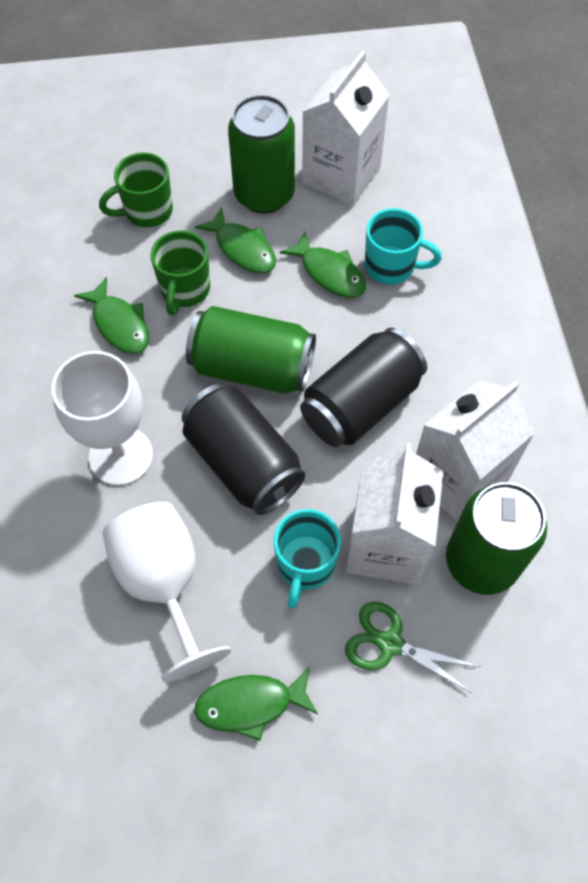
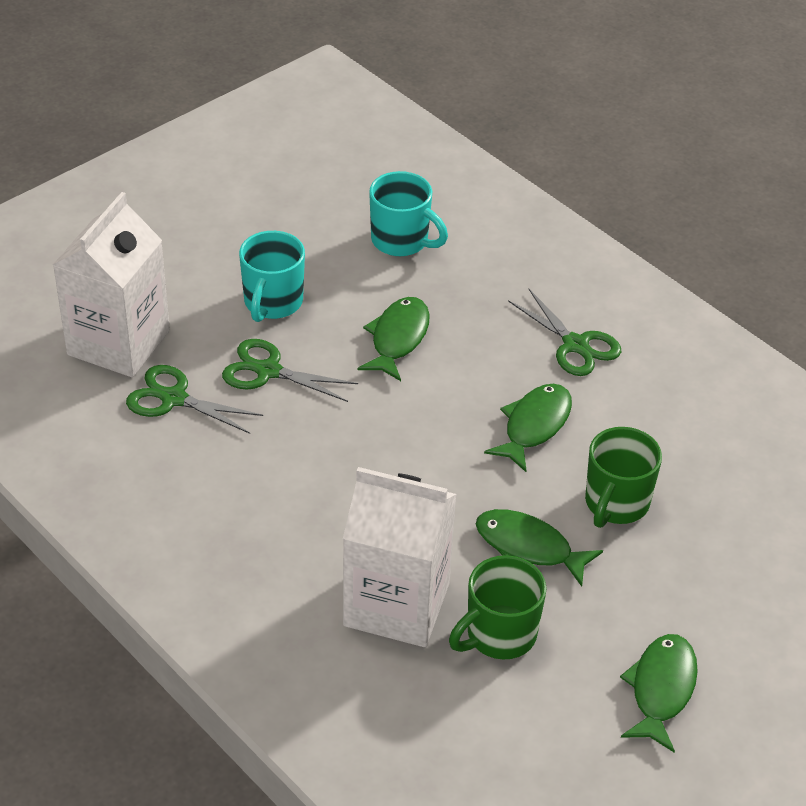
black can: 2 -> 0
green can: 3 -> 0
green scissors: 1 -> 3
white carton: 3 -> 2
white goblet: 2 -> 0

